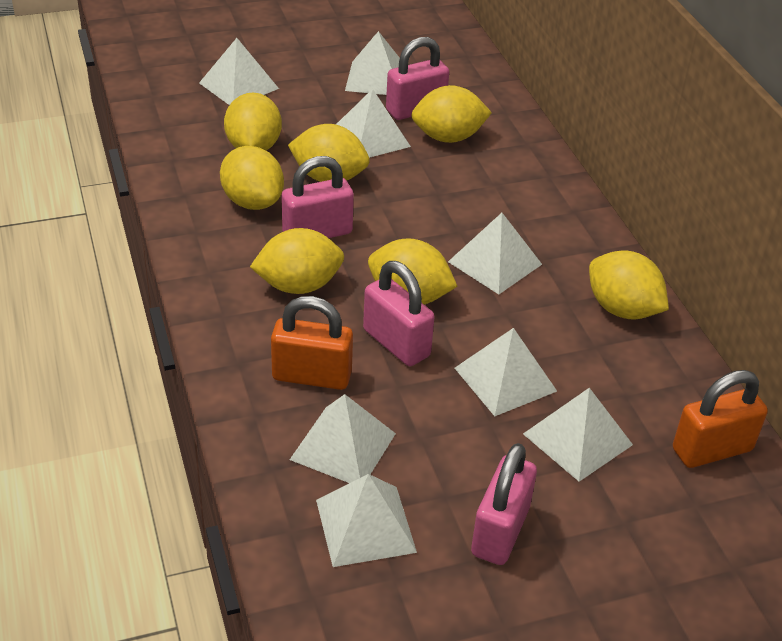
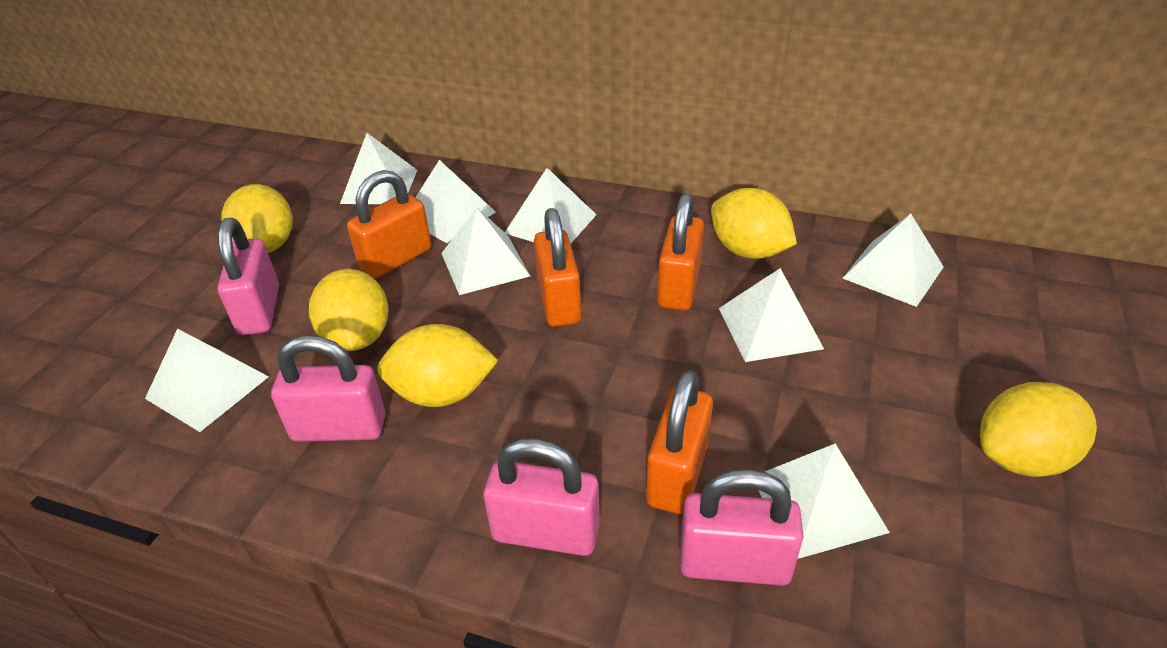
orange padlock: 2 -> 4
yellow lemon: 7 -> 5

